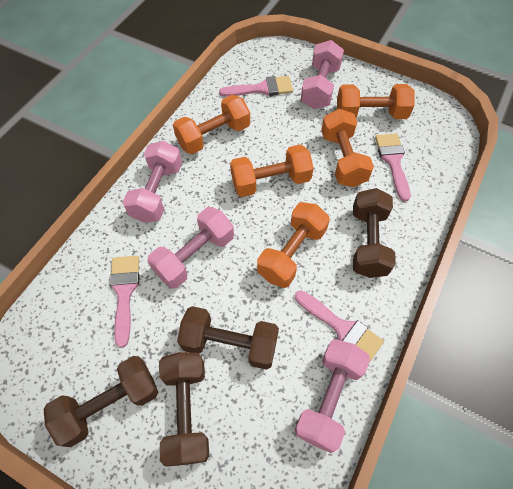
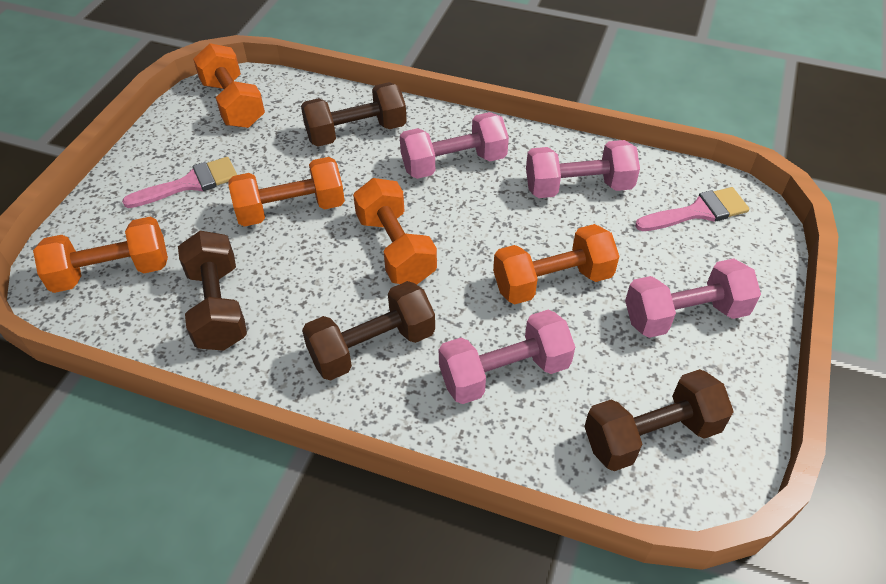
pink brush: 4 -> 2

